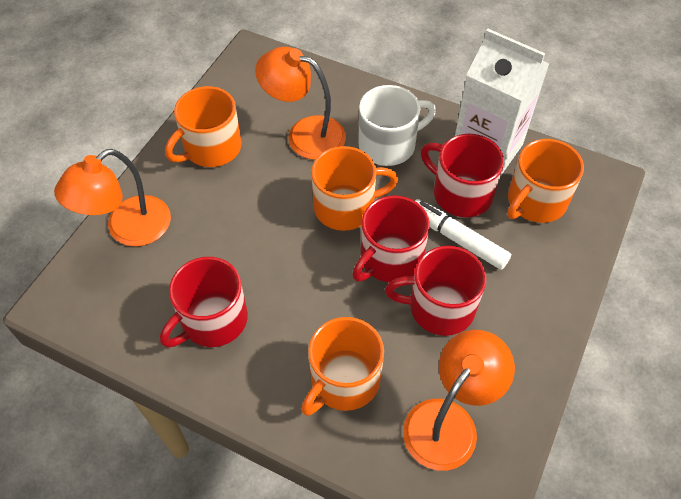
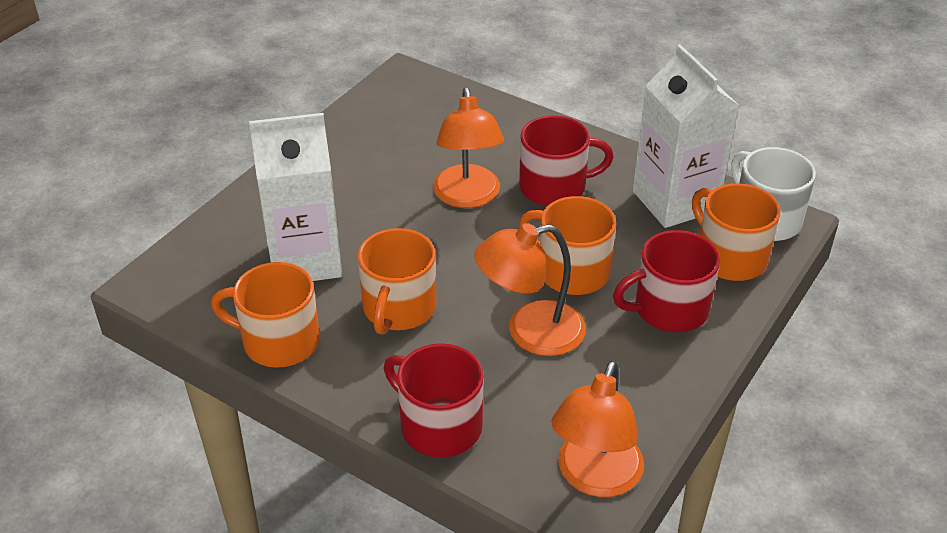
red mug: 4 -> 3
white carton: 1 -> 2
white marker: 1 -> 0

